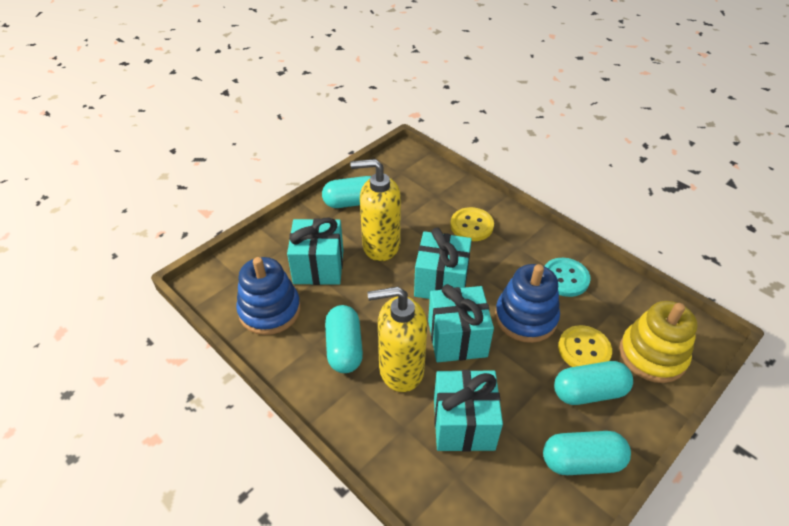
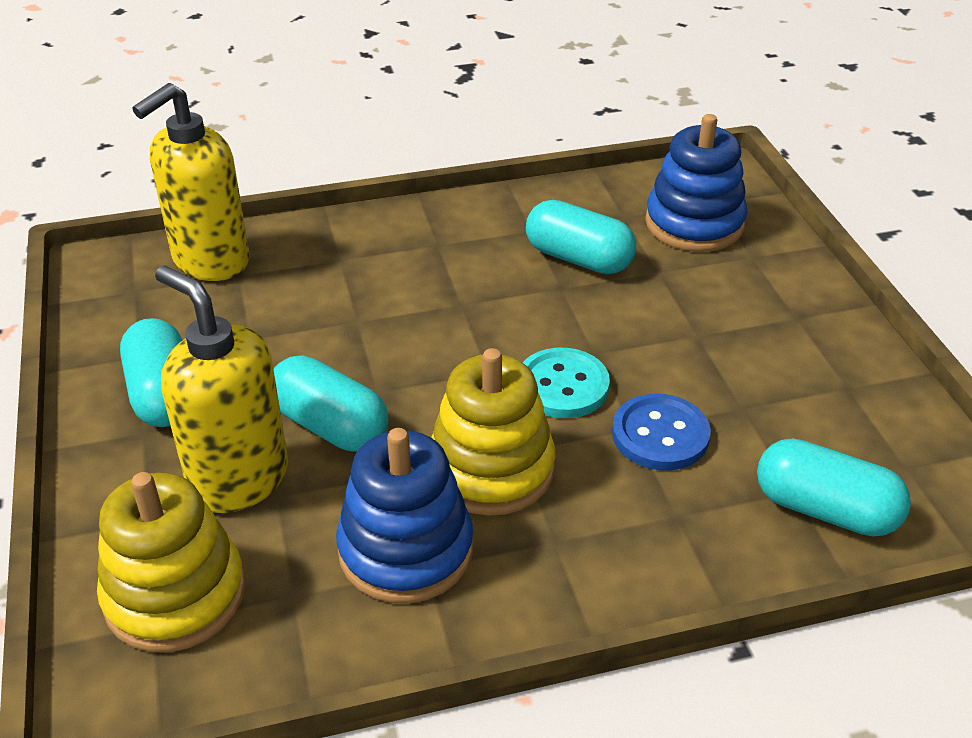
blue button: 0 -> 1
turquoise gift: 4 -> 0
yellow button: 2 -> 0
yellow stacking toy: 1 -> 2

